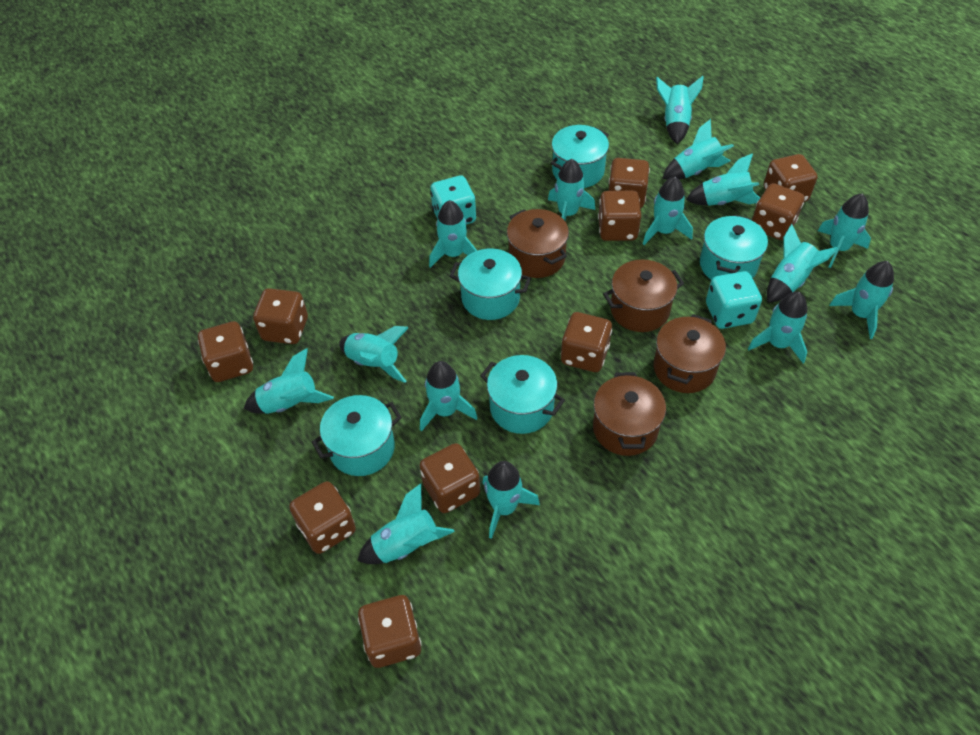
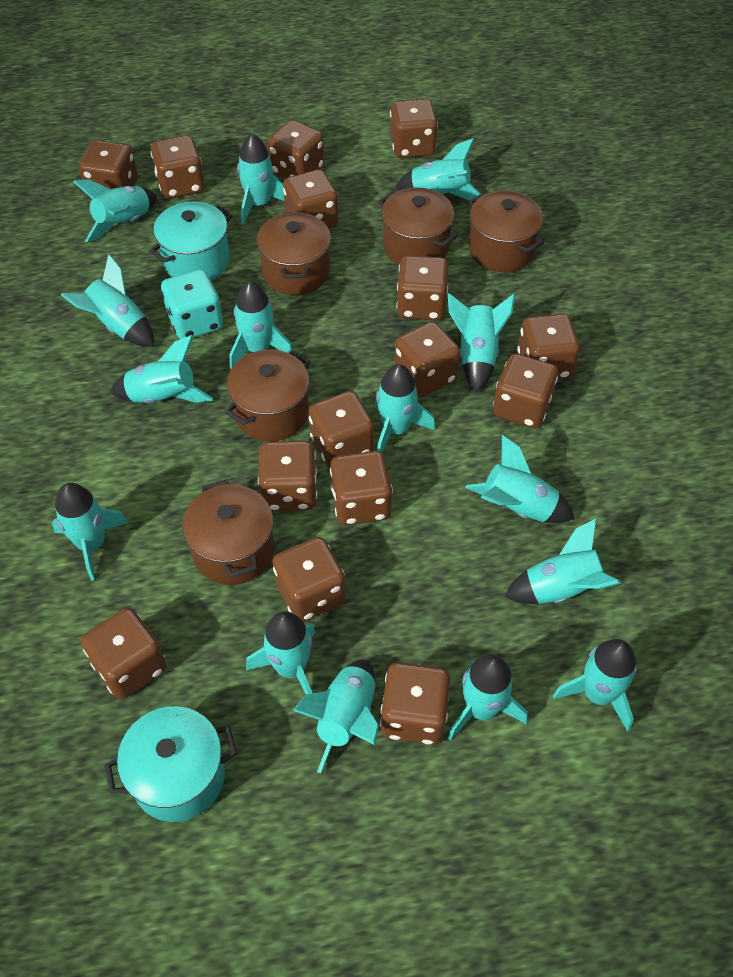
brown dice: 10 -> 15
brown pot: 4 -> 5
turquoise dice: 2 -> 1
turquoise pot: 5 -> 2

